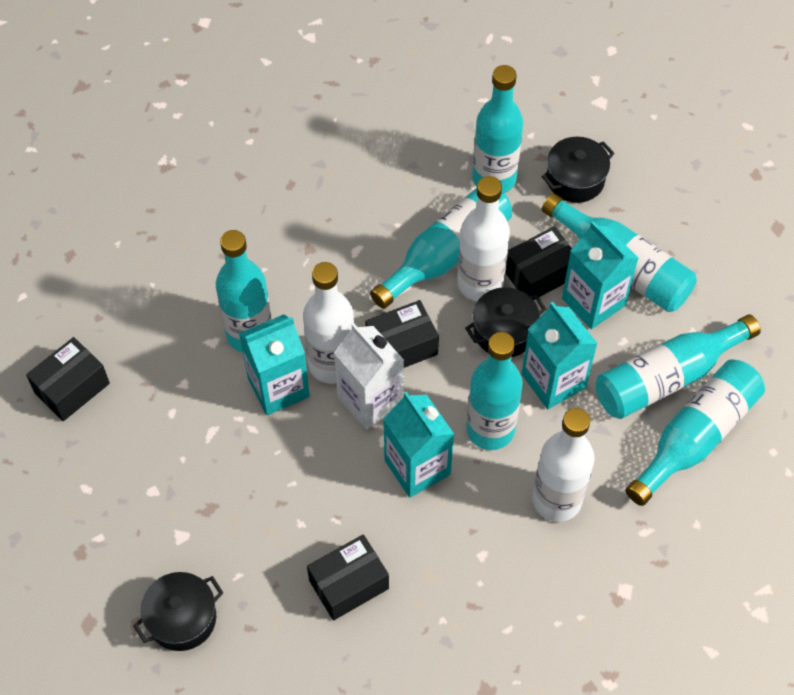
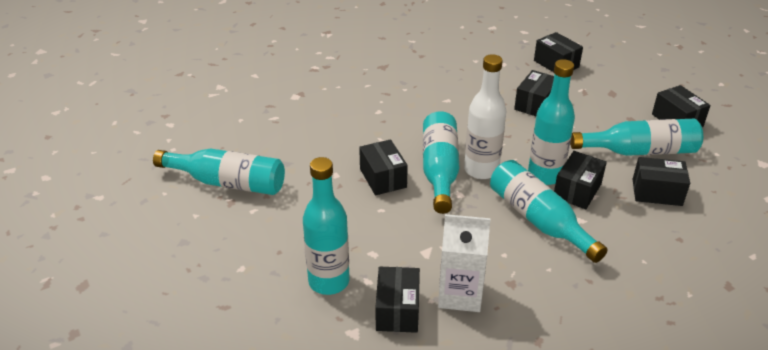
black box: 4 -> 7
black pot: 3 -> 0
turquoise bottle: 7 -> 6
turquoise carton: 4 -> 0
white bottle: 3 -> 1

